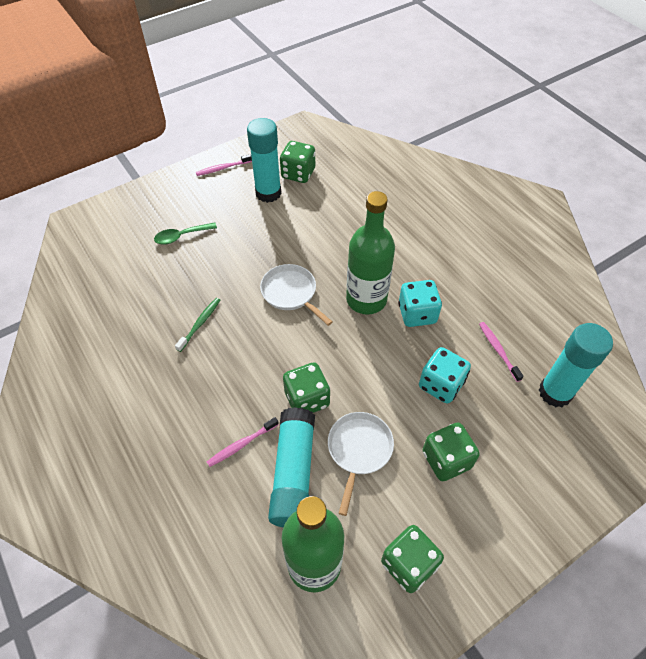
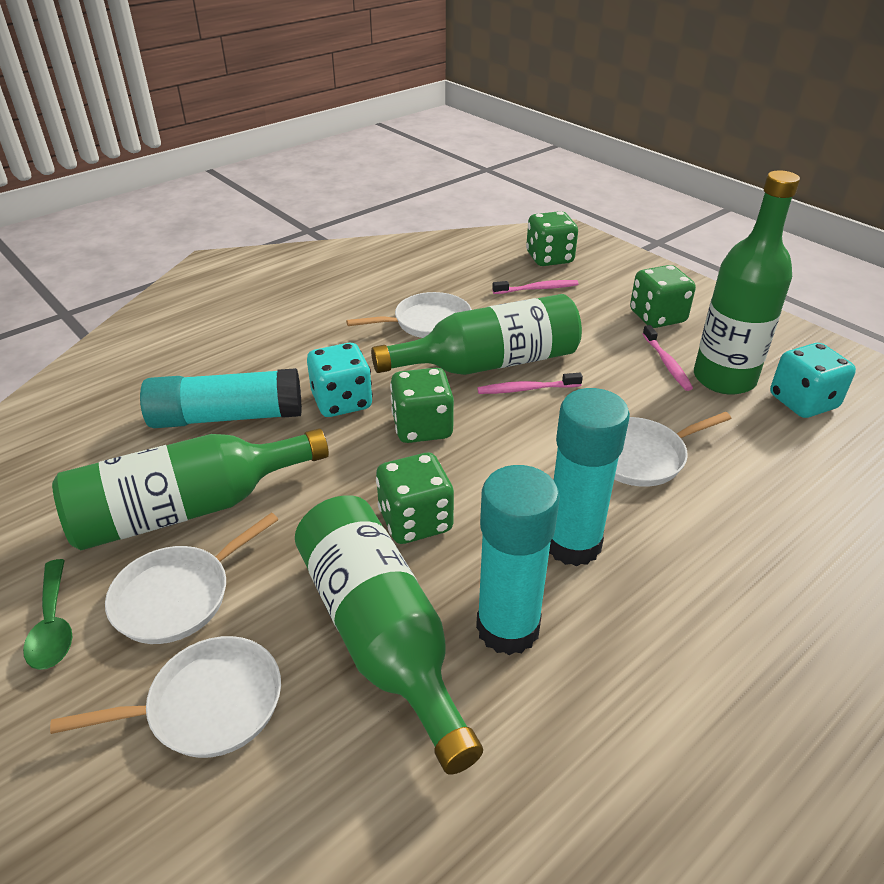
green bottle: 2 -> 4
green toothbrush: 1 -> 0
white pan: 2 -> 4

